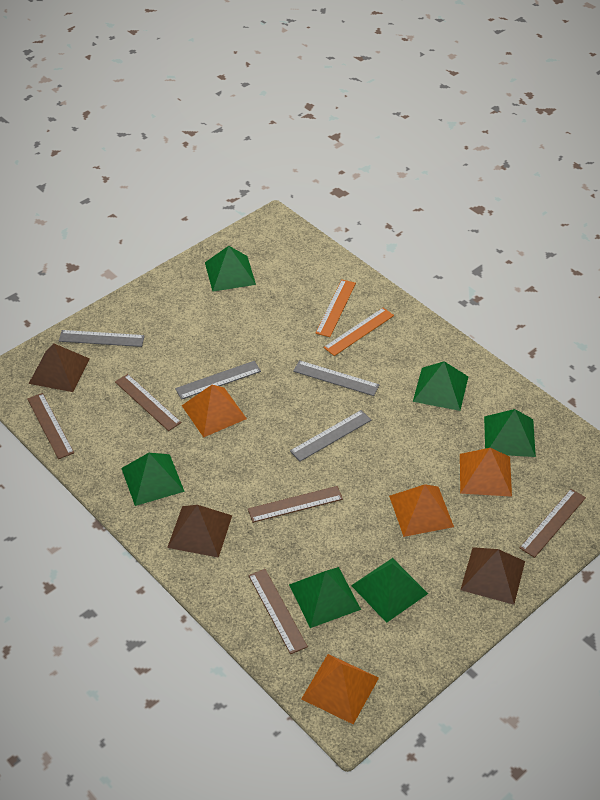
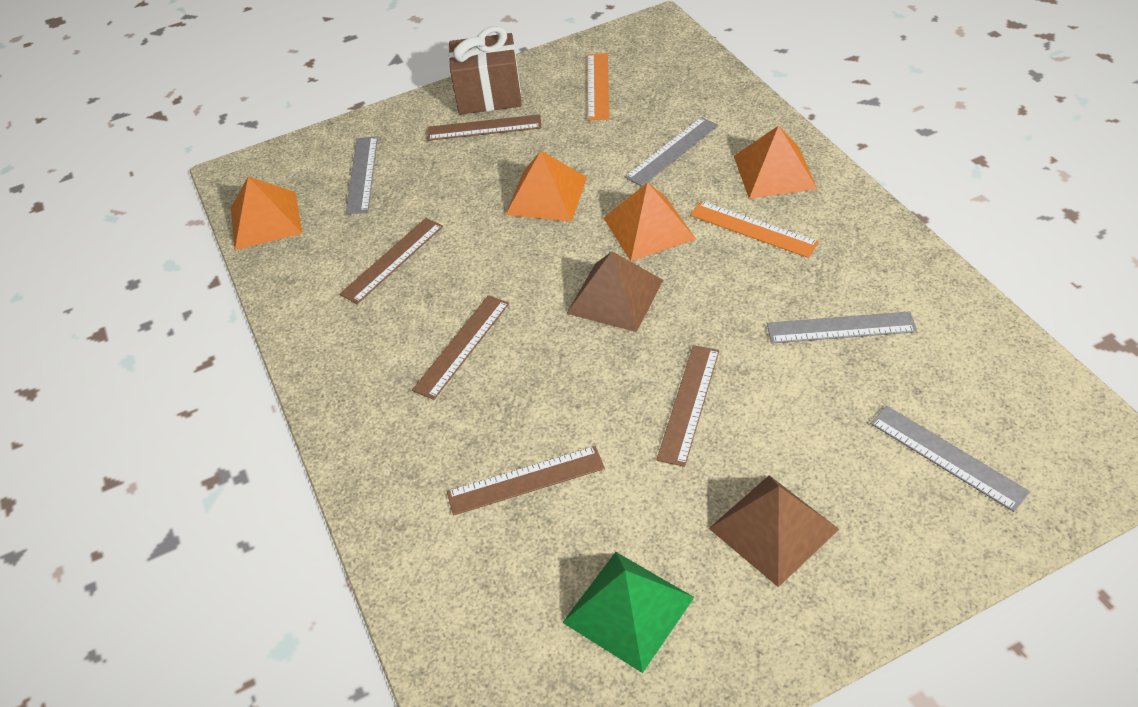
brown gift: 0 -> 1
brown pyramid: 3 -> 2
green pyramid: 6 -> 1

